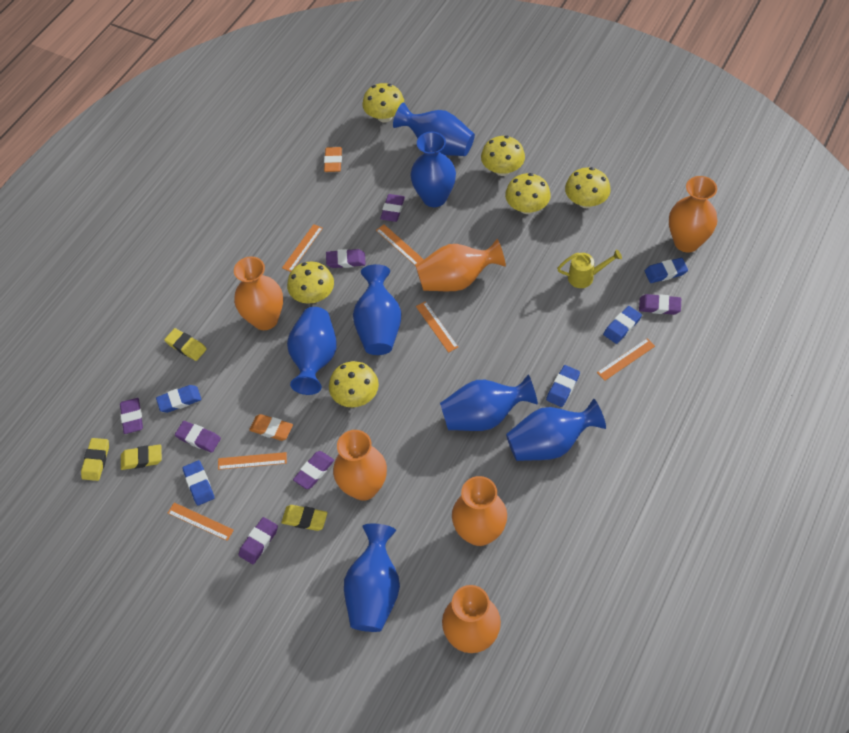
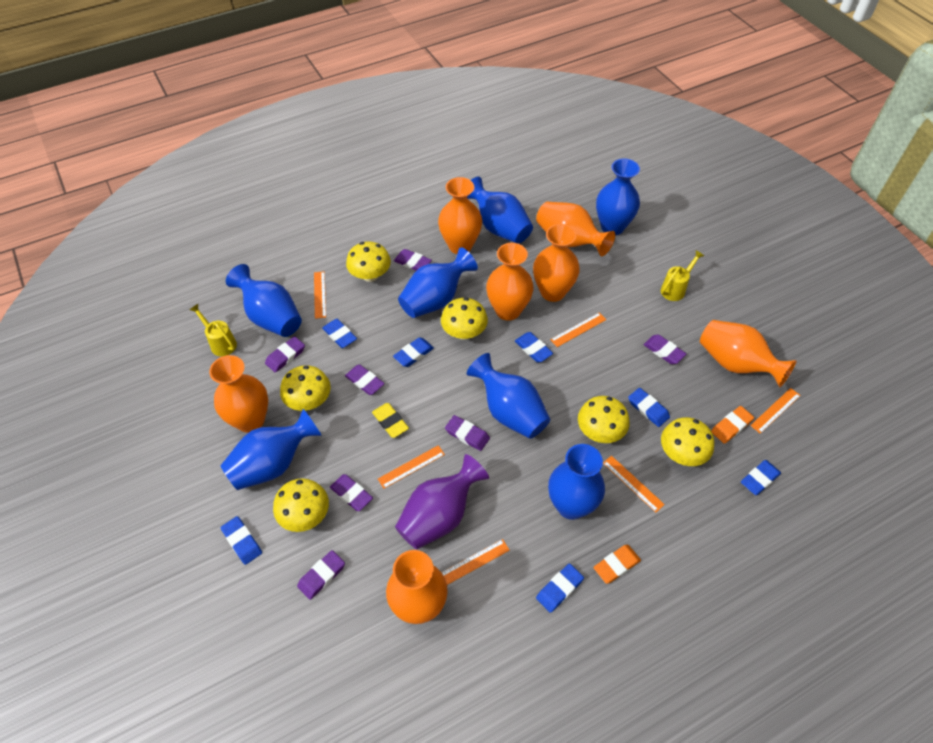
blue eraser: 5 -> 7
orange vase: 6 -> 7
purple vase: 0 -> 1
yellow eraser: 4 -> 1
yellow watering can: 1 -> 2

